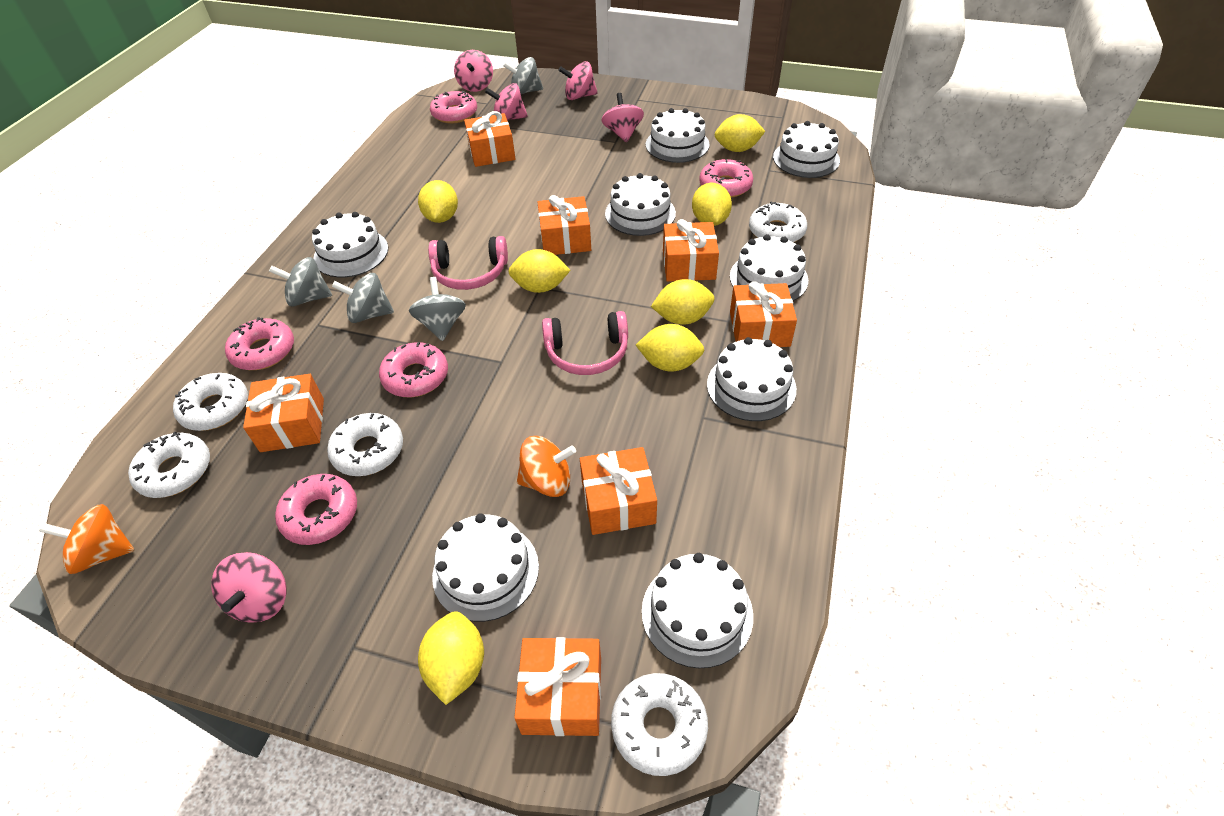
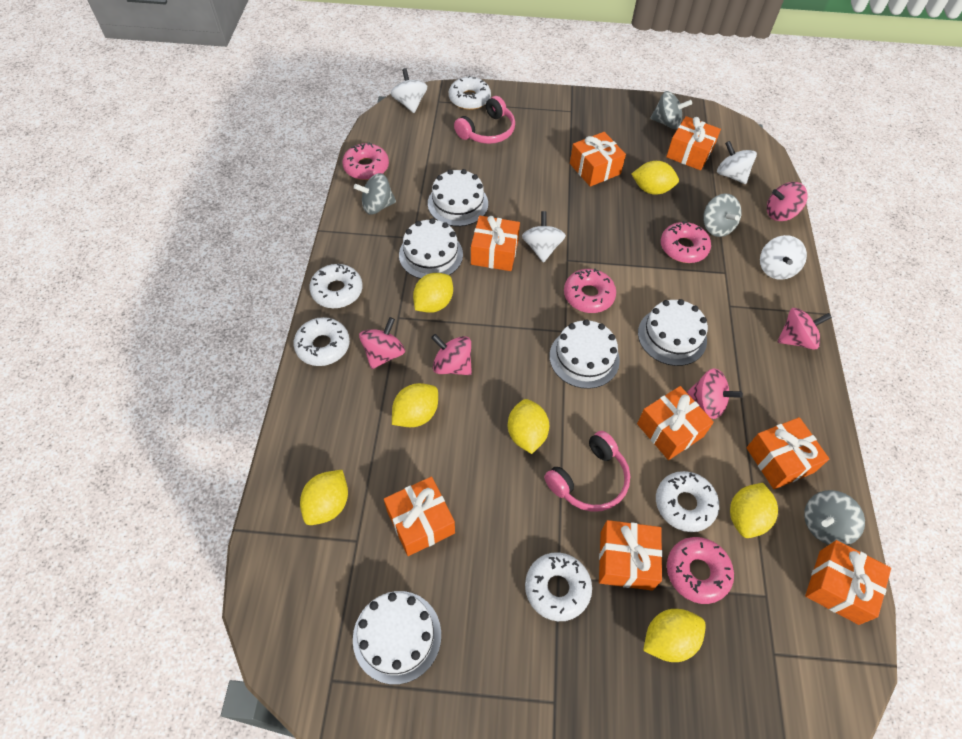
orange gift: 7 -> 8
orange spinning top: 2 -> 0
pink donut: 5 -> 4
white cake: 8 -> 5
white spinning top: 0 -> 4

